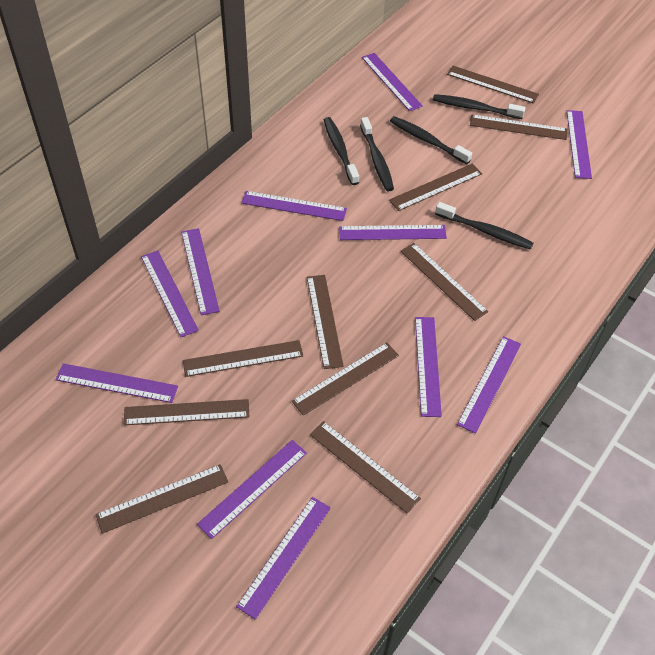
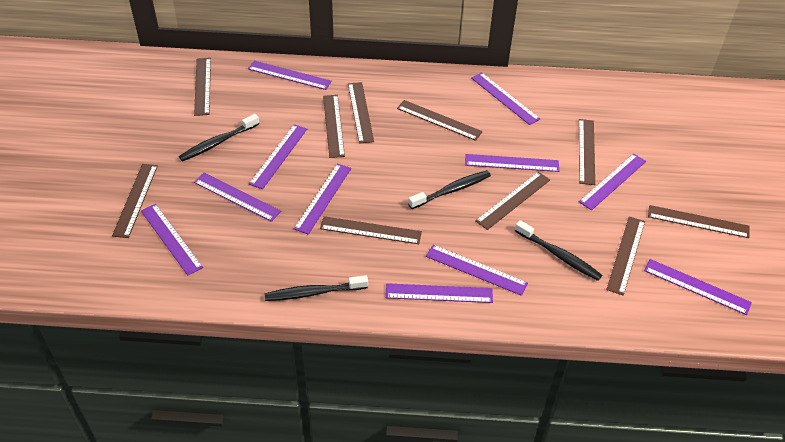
black toothbrush: 5 -> 4

